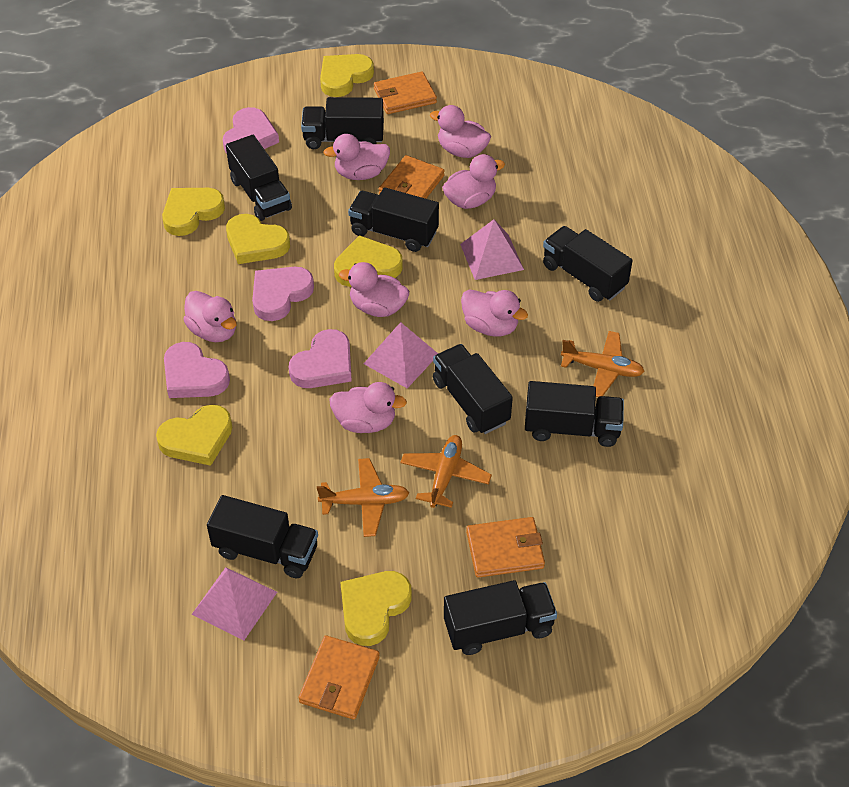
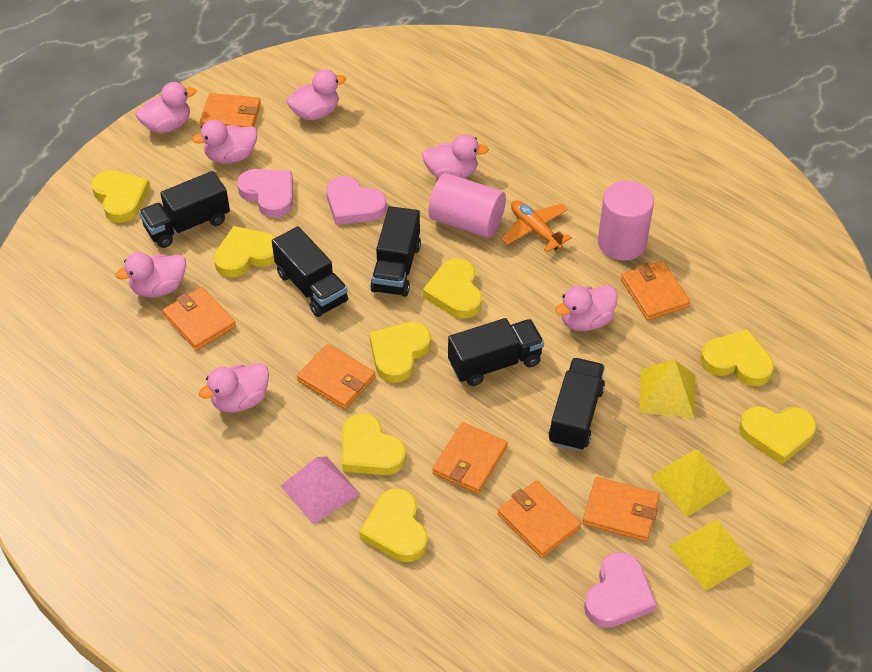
black truck: 8 -> 5
orange plane: 3 -> 1
orange wallet: 4 -> 7
pink cylinder: 0 -> 2
pink heart: 4 -> 3
pink pyramid: 3 -> 1
yellow heart: 6 -> 8
yellow pyramid: 0 -> 3

